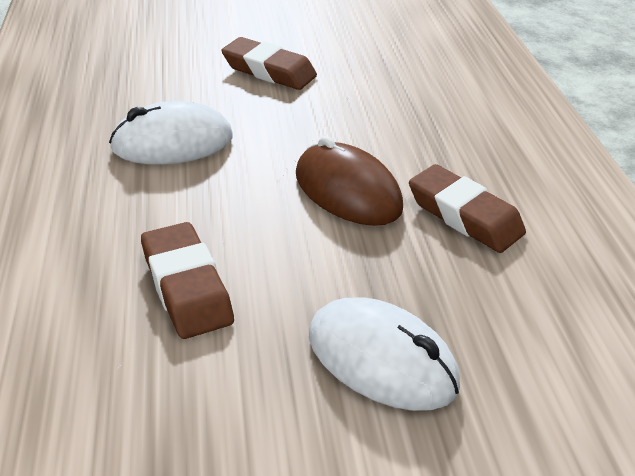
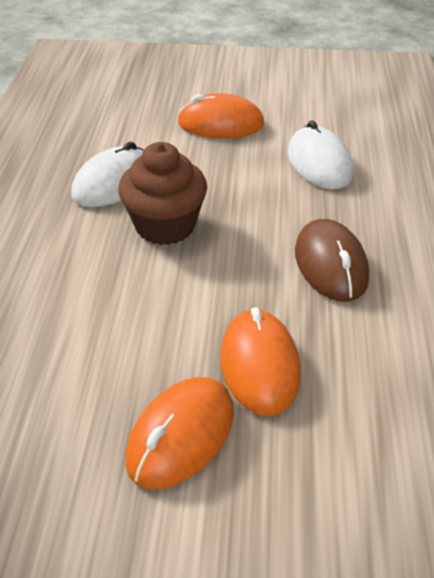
brown cupcake: 0 -> 1
brown eraser: 3 -> 0
orange mouse: 0 -> 3

